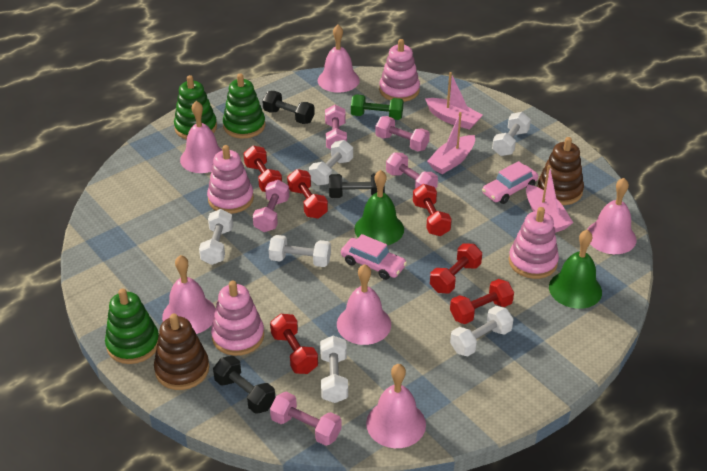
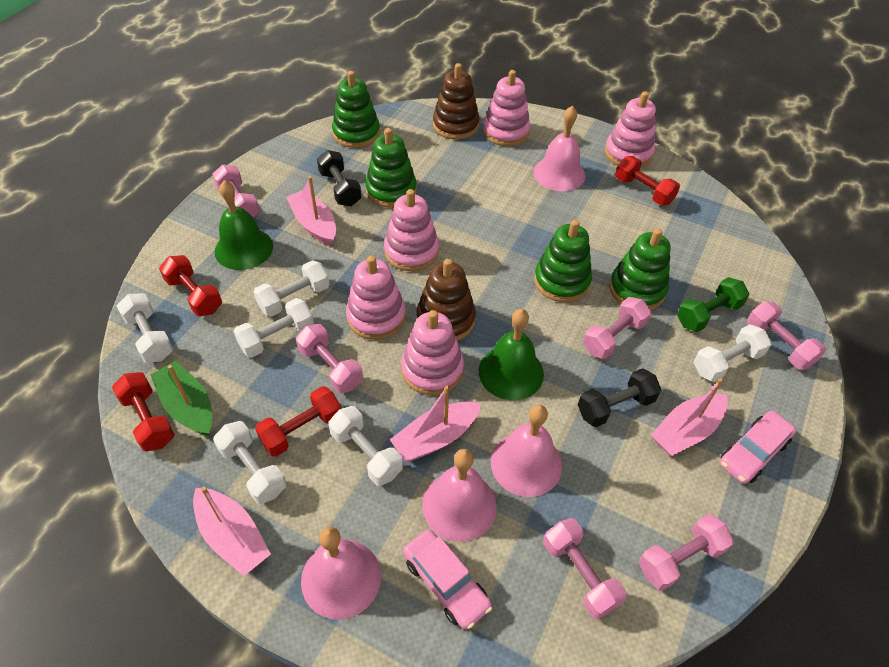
black dumbbell: 3 -> 2
green boat: 0 -> 1
green stacking toy: 3 -> 4
pink bell: 6 -> 4
pink boat: 3 -> 4
pink dumbbell: 5 -> 6
pink stacking toy: 4 -> 5
red dumbbell: 6 -> 4

